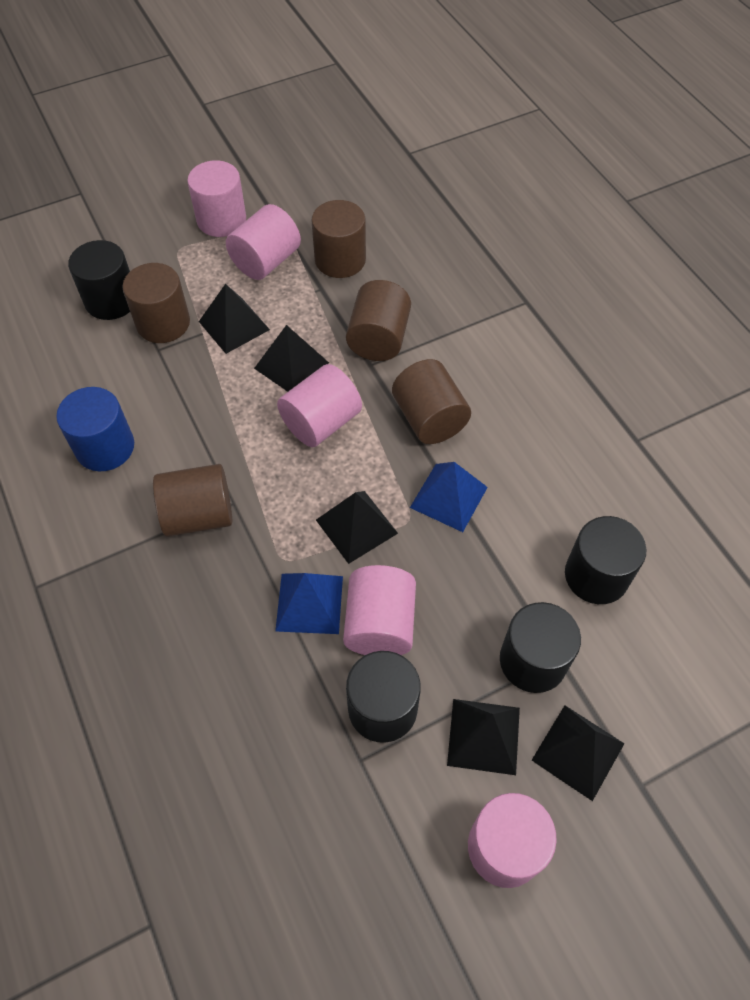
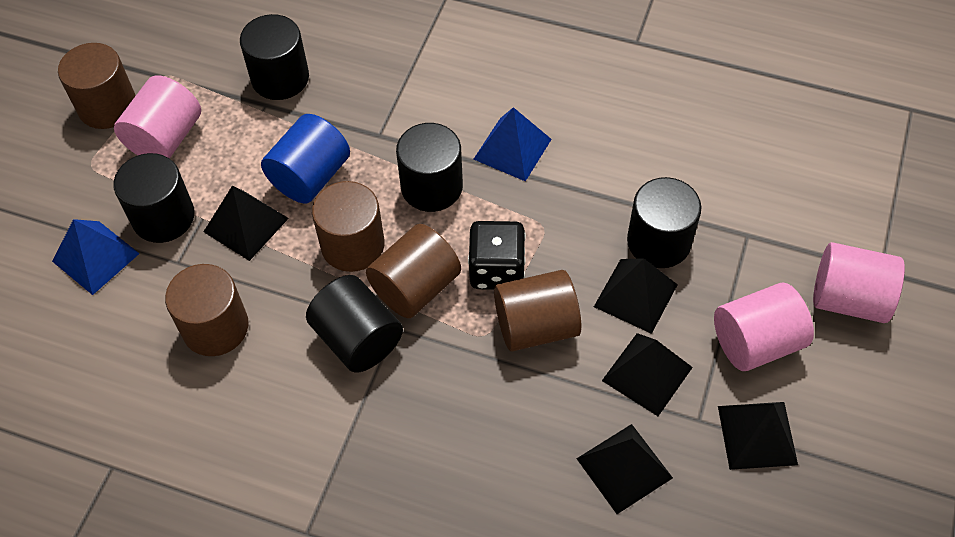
black cylinder: 4 -> 5
black dice: 0 -> 1
pink cylinder: 5 -> 3

